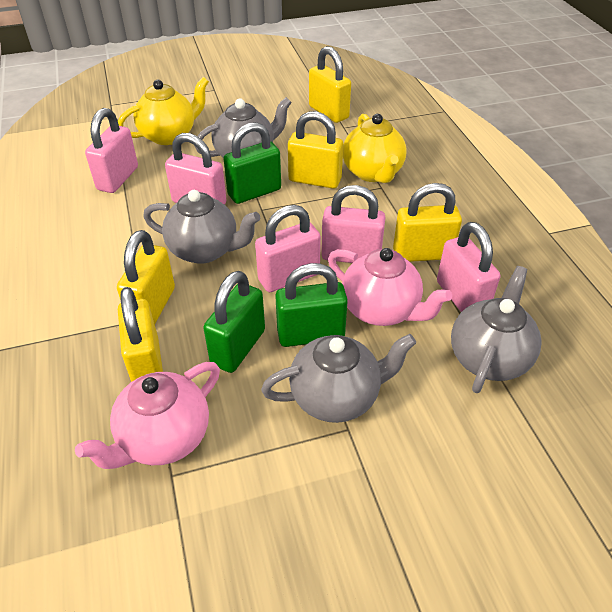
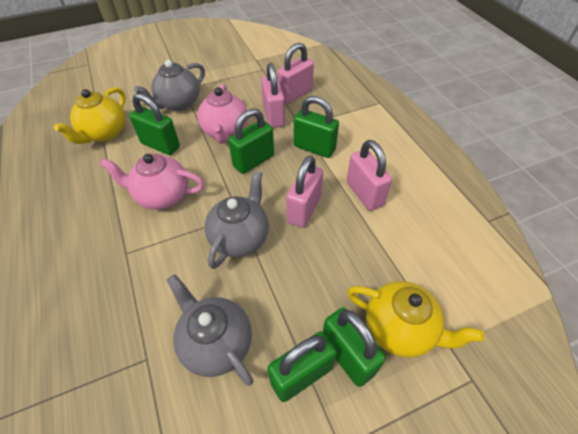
green padlock: 3 -> 5
grey teapot: 4 -> 3
pink padlock: 5 -> 4
yellow padlock: 5 -> 0

